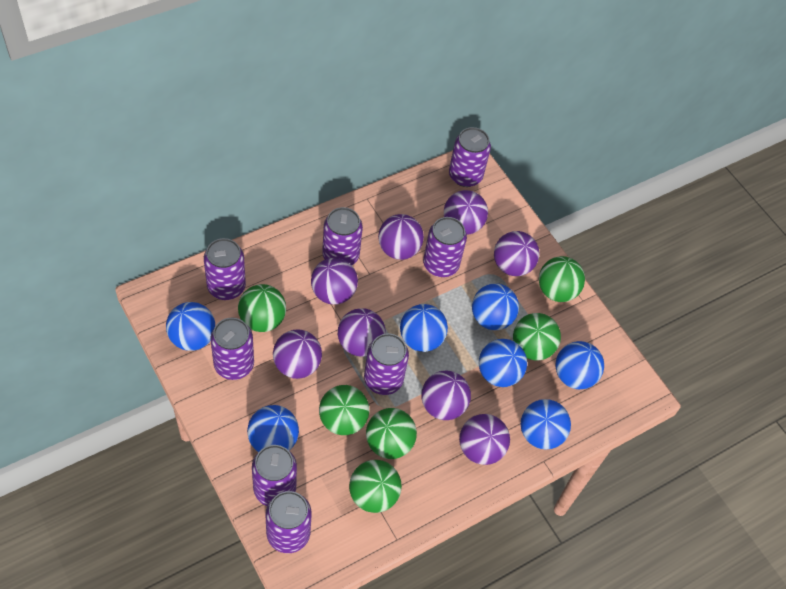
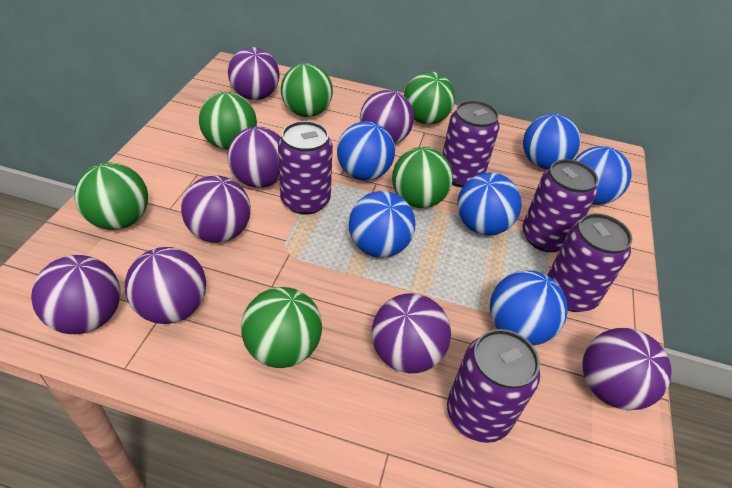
blue ball: 7 -> 6
purple can: 8 -> 5

